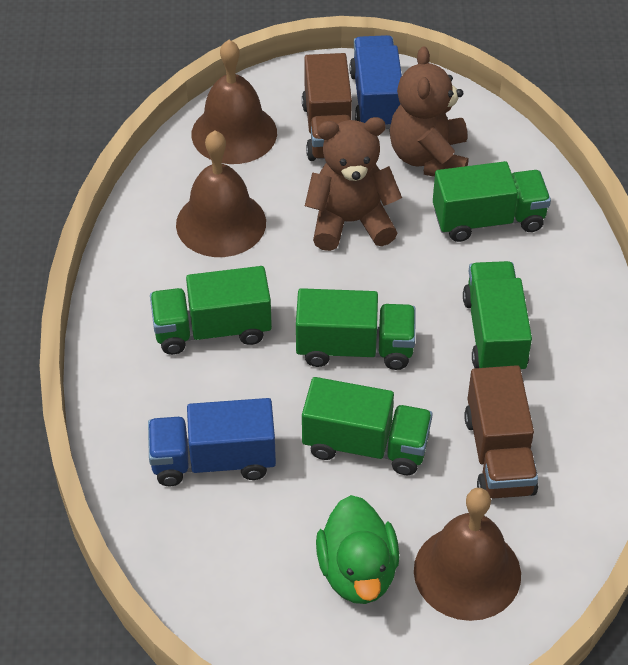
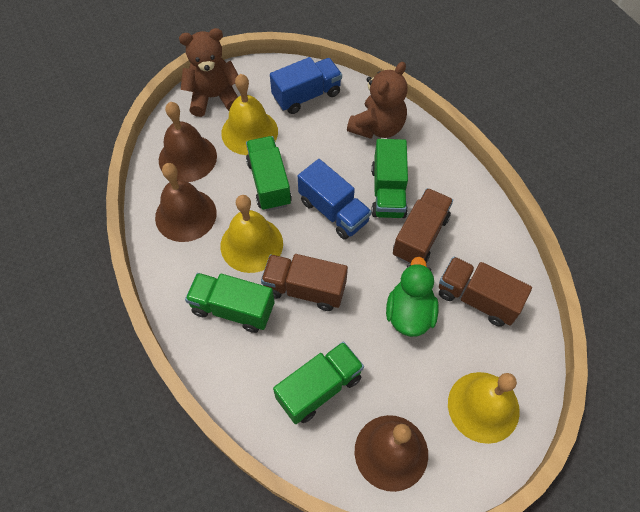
brown truck: 2 -> 3
green truck: 5 -> 4
yellow bell: 0 -> 3

